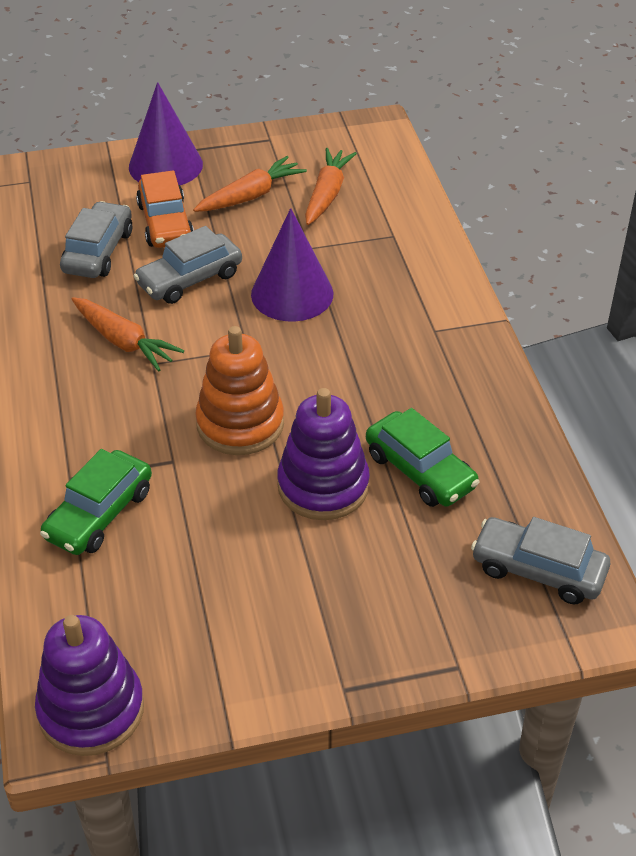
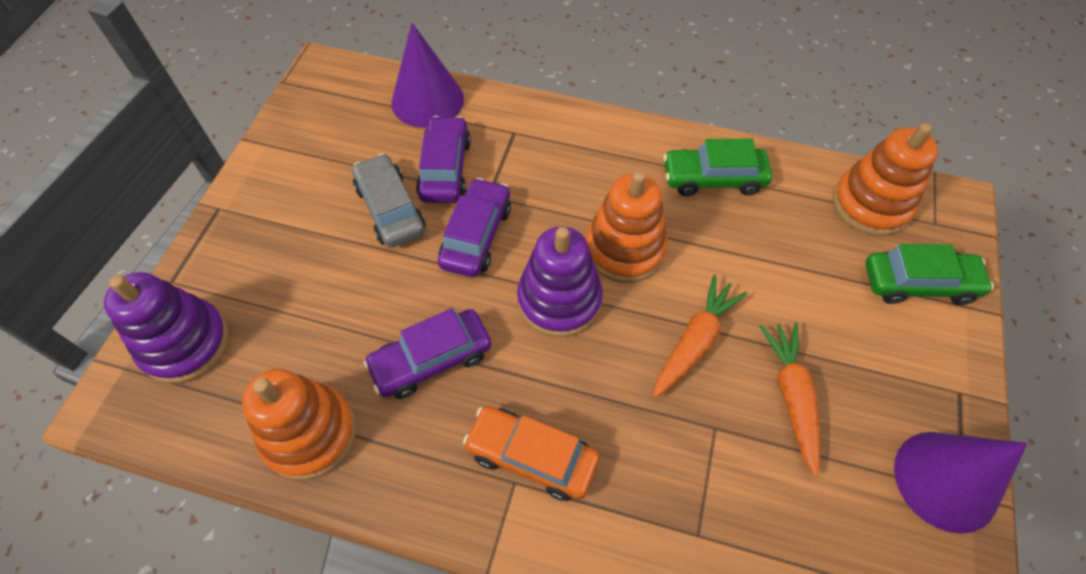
grey car: 3 -> 1
orange carrot: 3 -> 2
orange stacking toy: 1 -> 3
purple car: 0 -> 3

